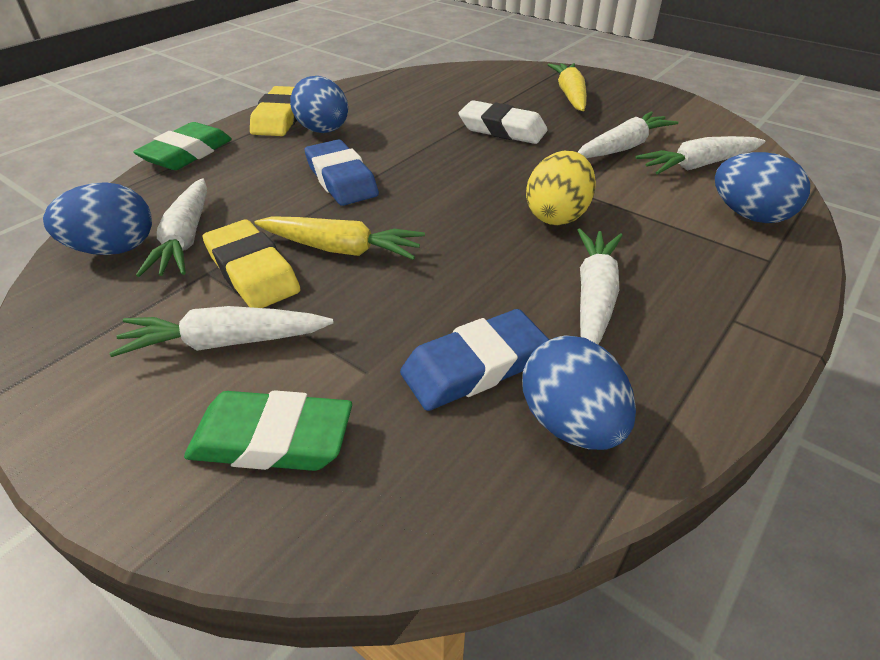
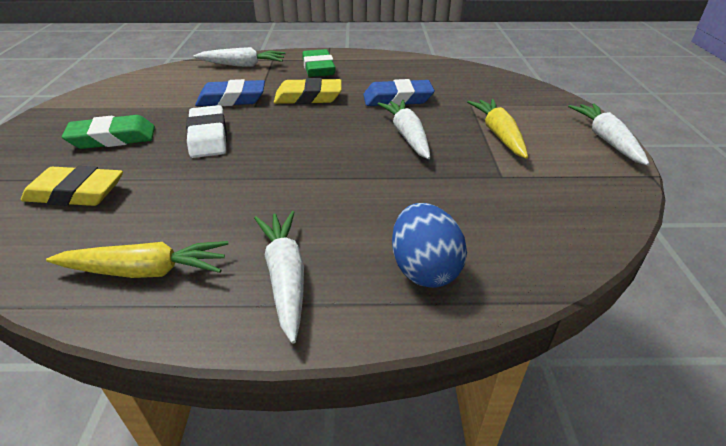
blue egg: 4 -> 1
white carrot: 5 -> 4
yellow egg: 1 -> 0

